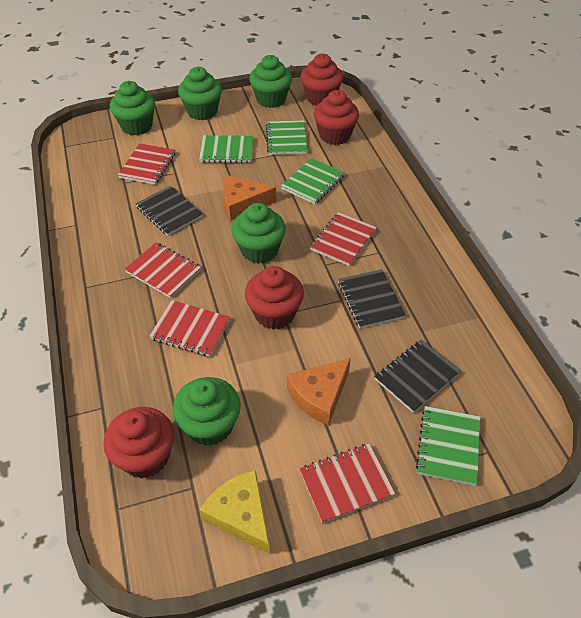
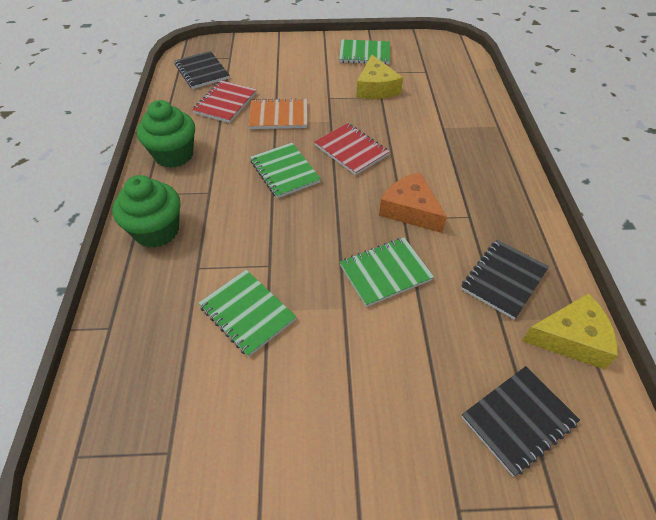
green cupcake: 5 -> 2
orange cheese: 2 -> 1
orange notebook: 0 -> 1
red cupcake: 4 -> 0
red notebook: 5 -> 2
yellow cheese: 1 -> 2

